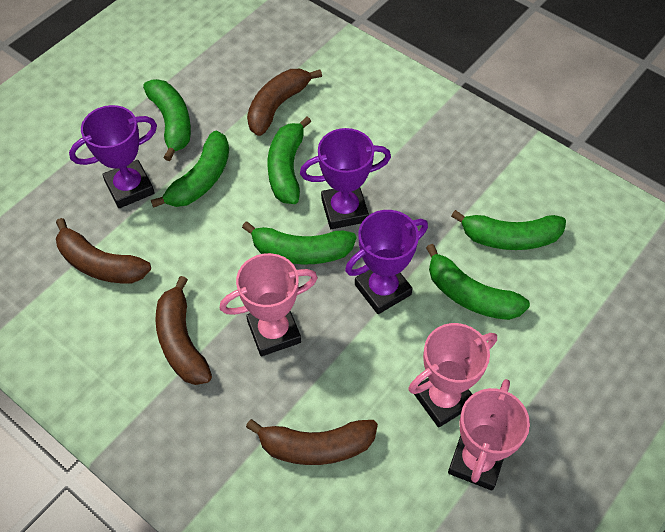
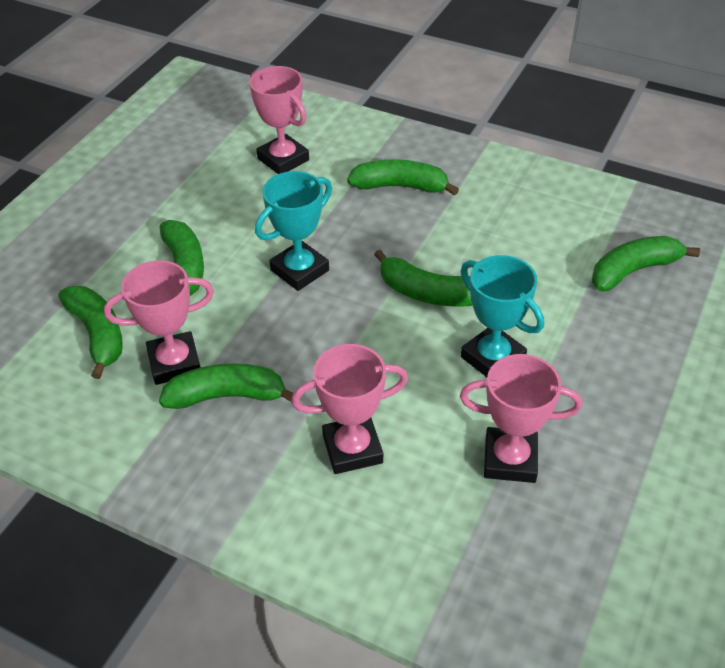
brown banana: 4 -> 0
pink trophy: 3 -> 4
purple trophy: 3 -> 0
turquoise trophy: 0 -> 2

